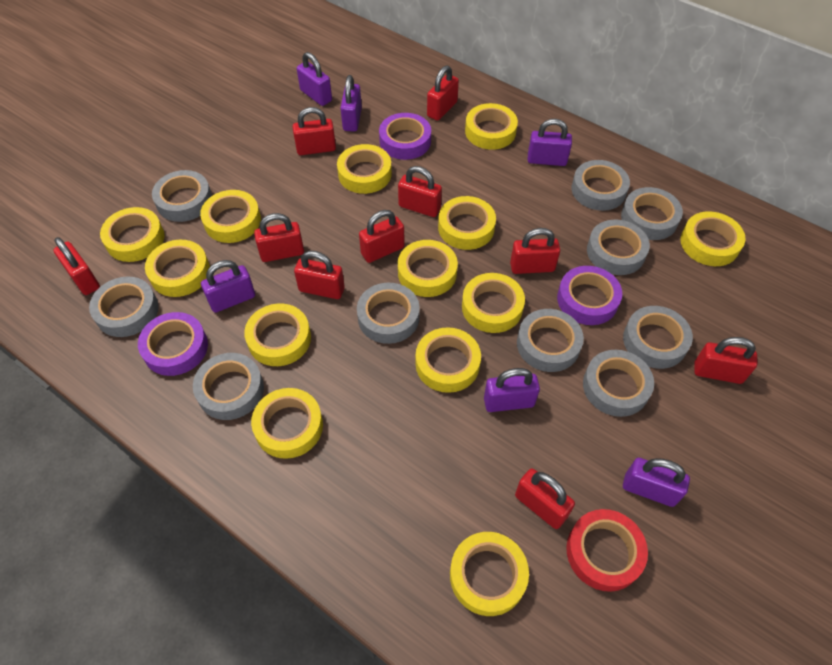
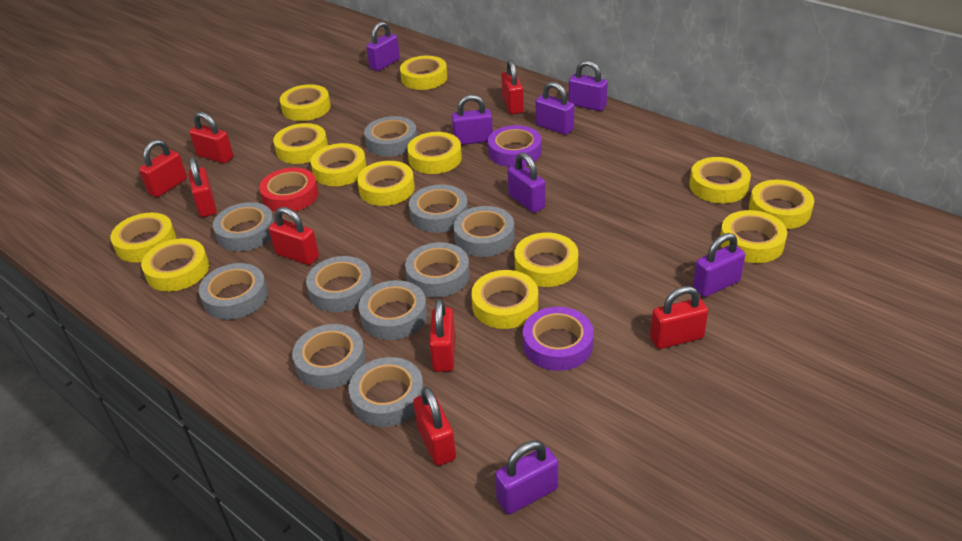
purple padlock: 6 -> 7
purple tape: 3 -> 2
red padlock: 10 -> 8

